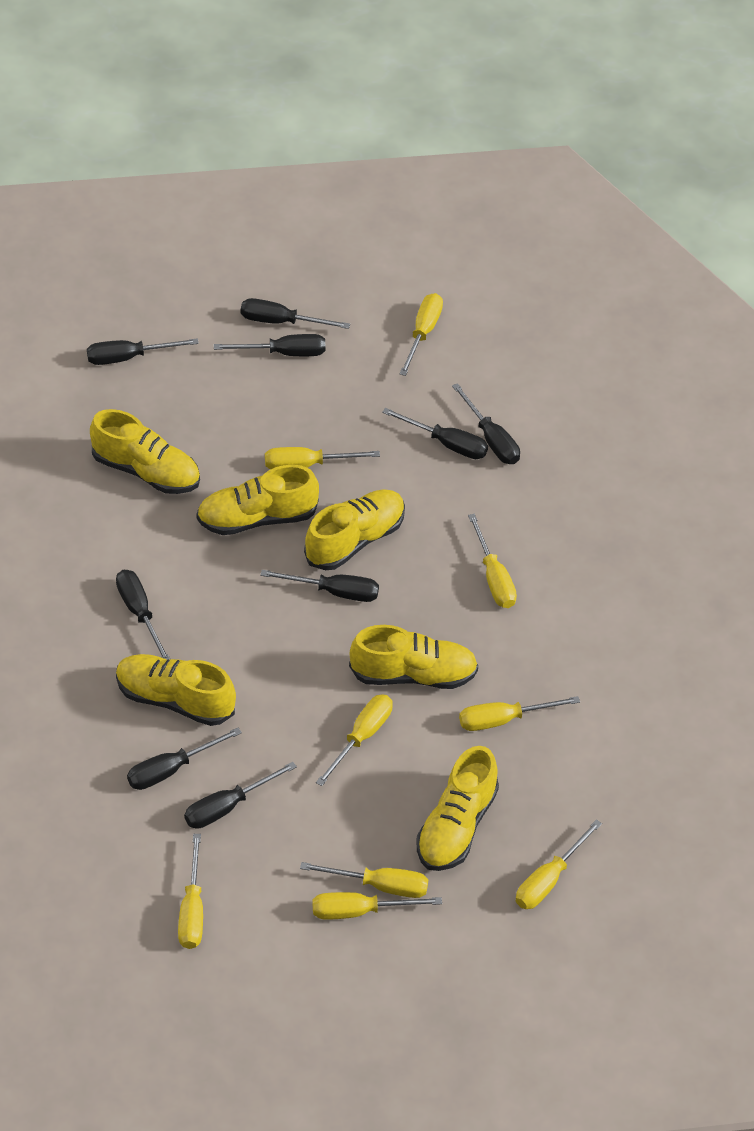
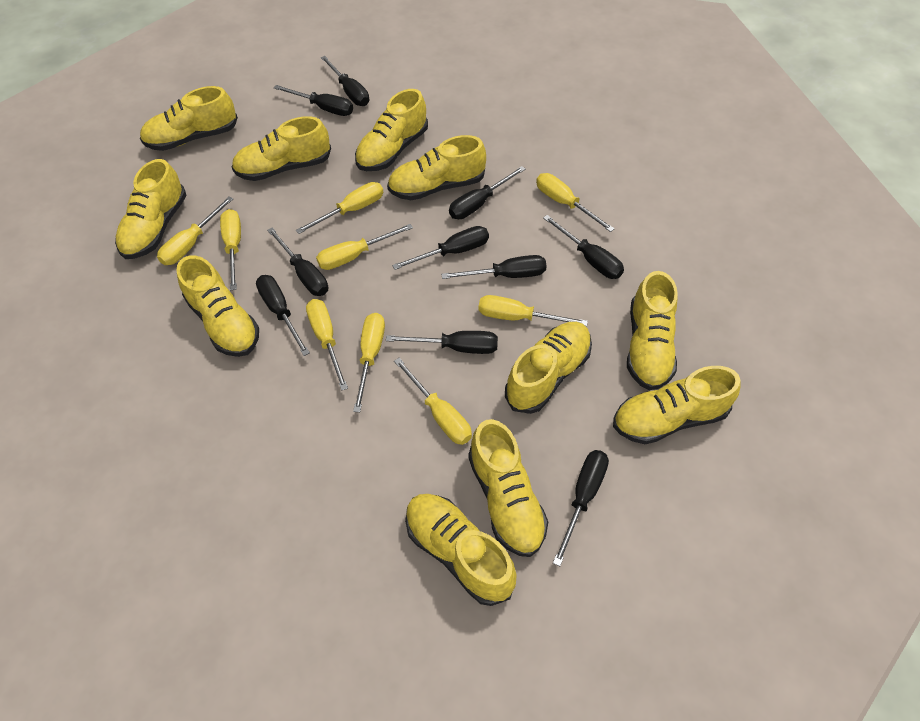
black screwdriver: 9 -> 10
yellow shoe: 6 -> 11

